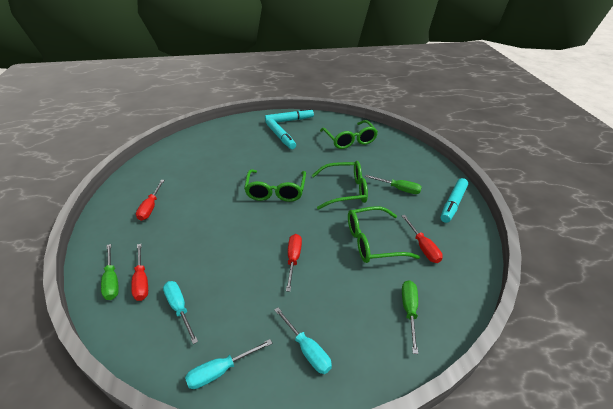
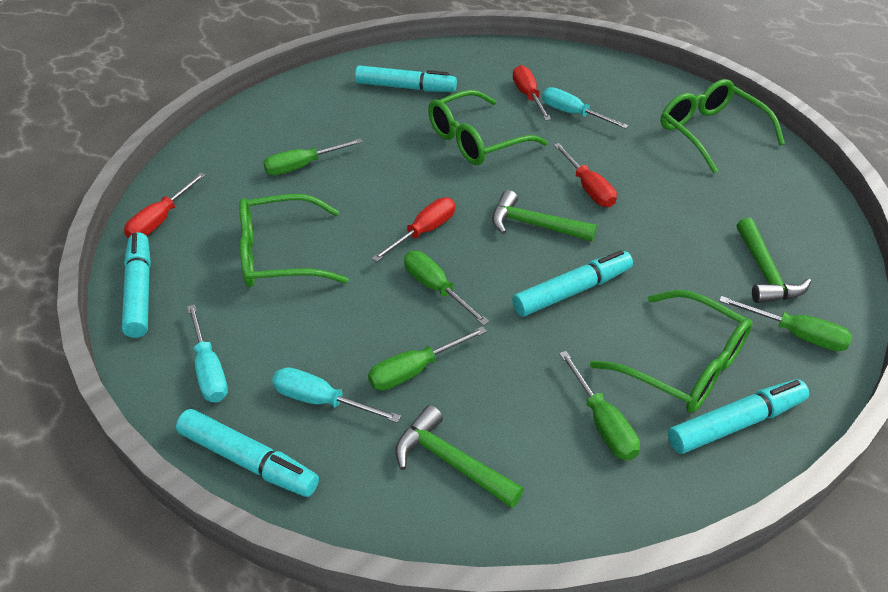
green hammer: 0 -> 3
green screwdriver: 3 -> 5
turquoise marker: 3 -> 5

